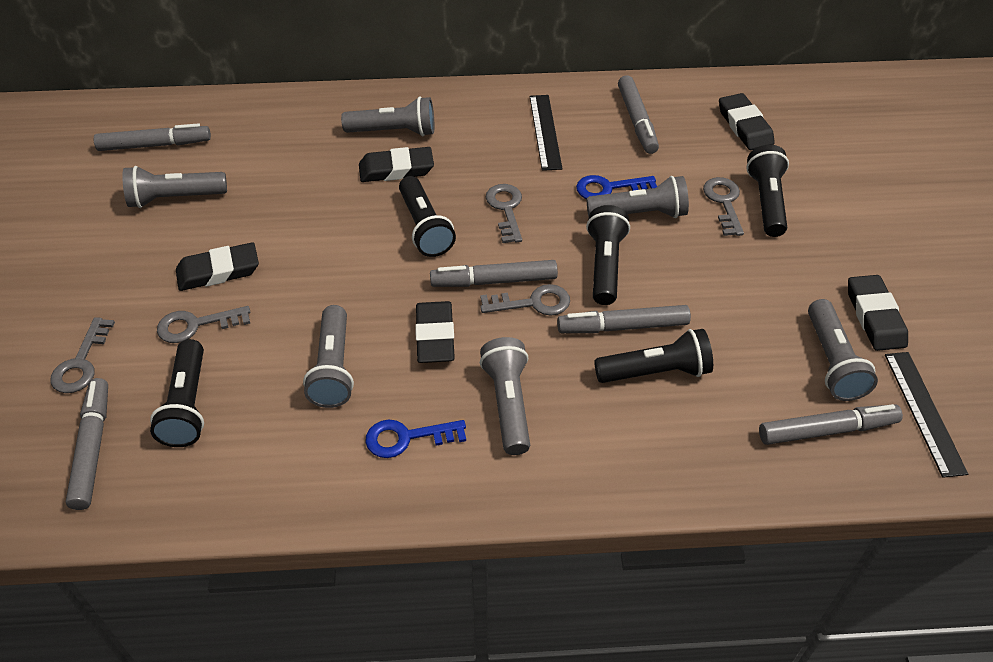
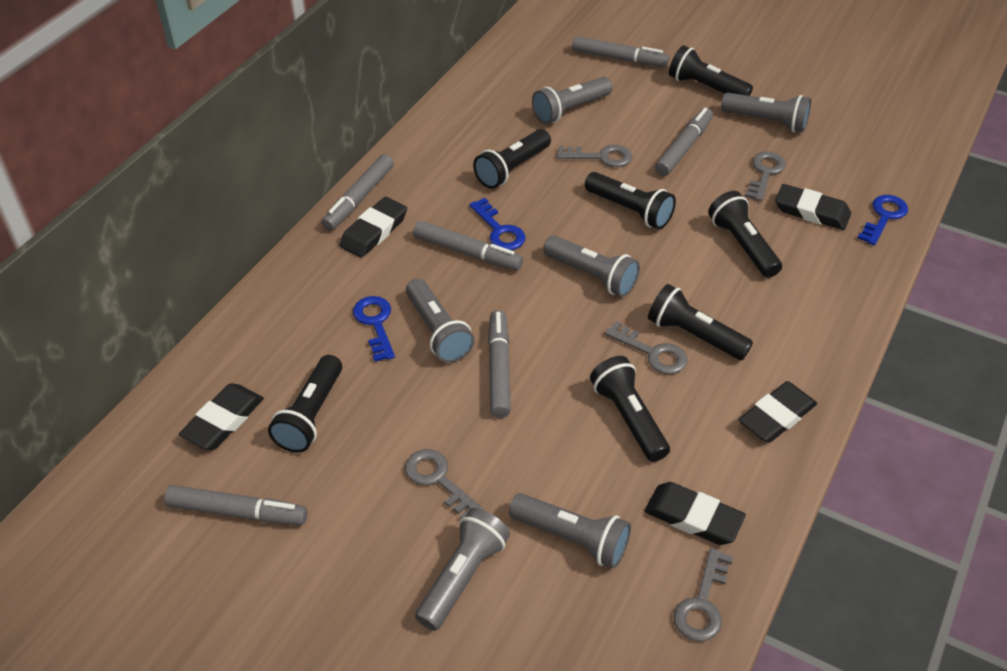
black flashlight: 5 -> 7
black ruler: 2 -> 0
blue key: 2 -> 3

